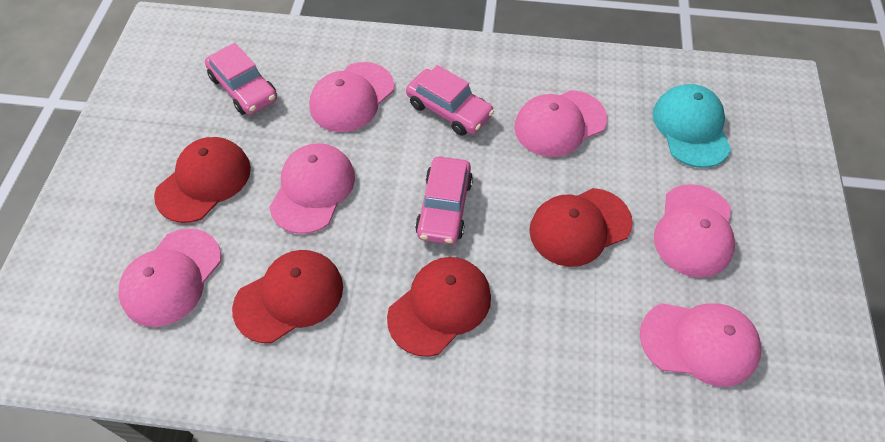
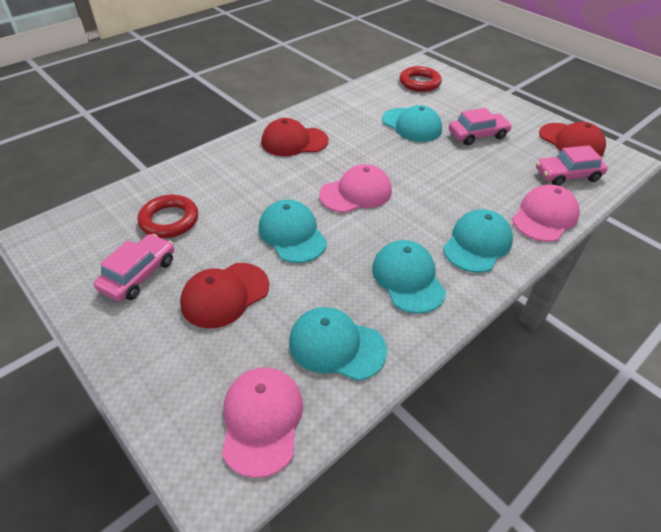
pink cap: 6 -> 3
red cap: 4 -> 3
red ring: 0 -> 2
turquoise cap: 1 -> 5

